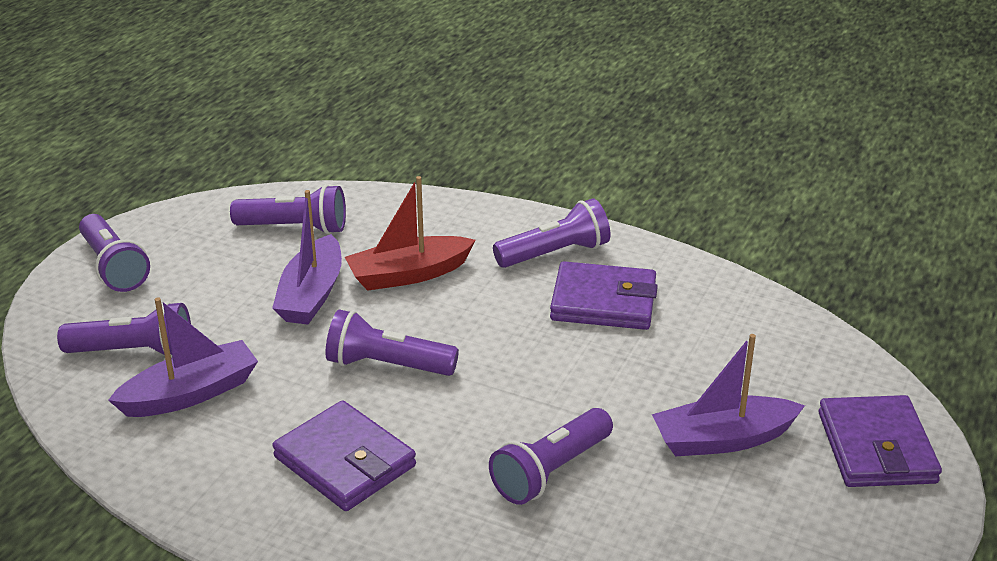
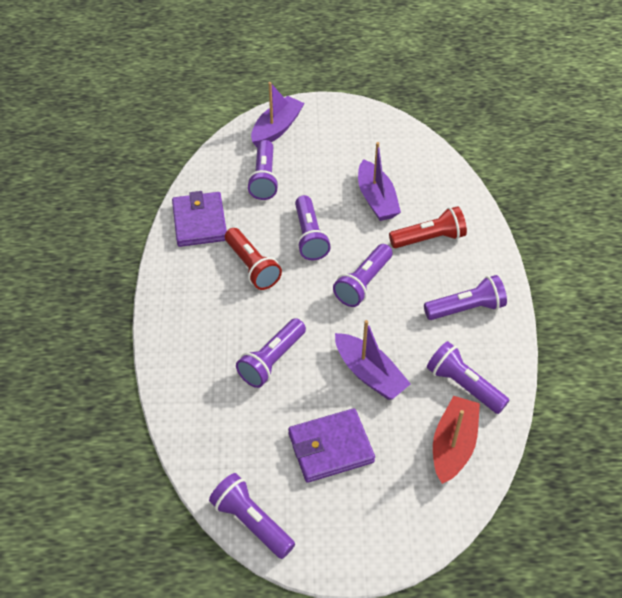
purple flashlight: 6 -> 7
purple wallet: 3 -> 2
red flashlight: 0 -> 2

